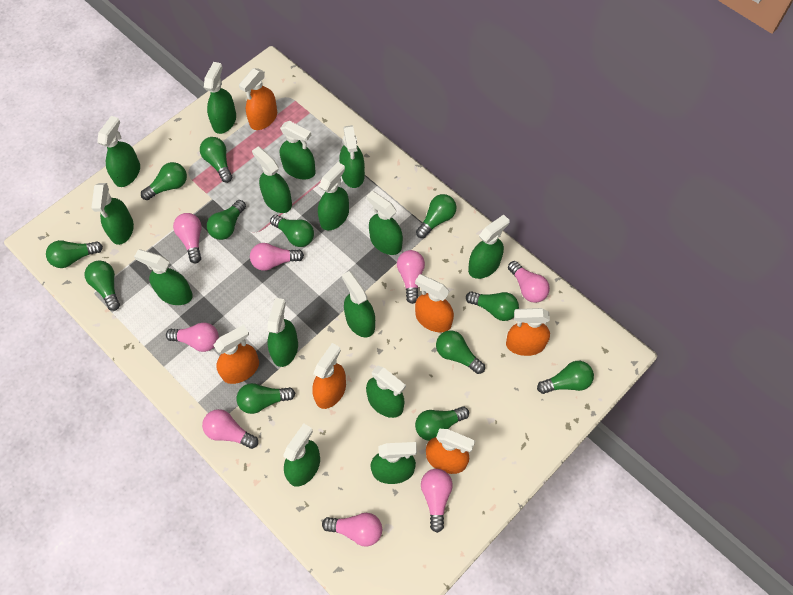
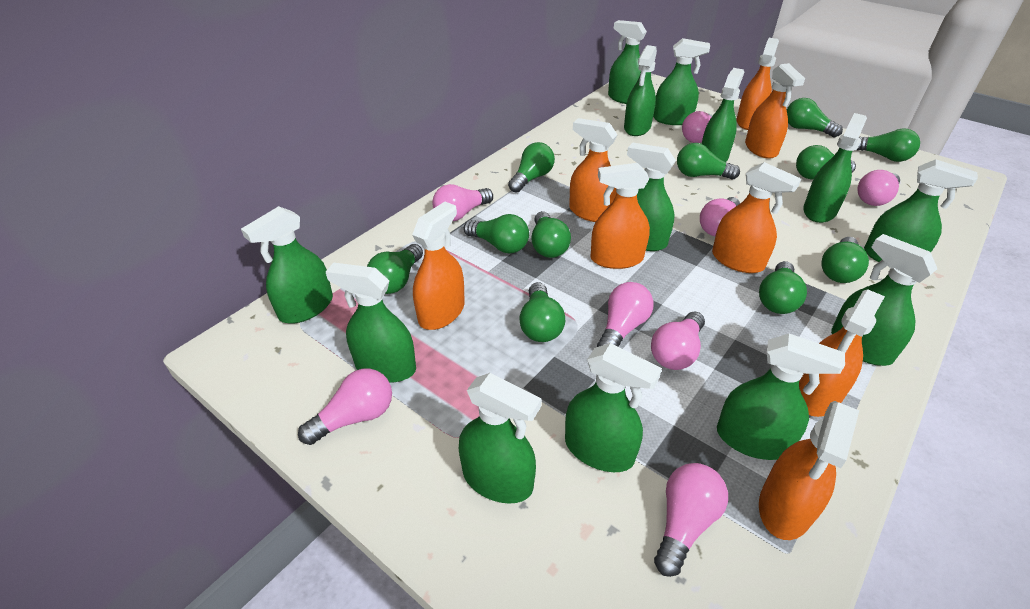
green light bulb: 12 -> 11
green spray bottle: 15 -> 13
orange spray bottle: 6 -> 8

